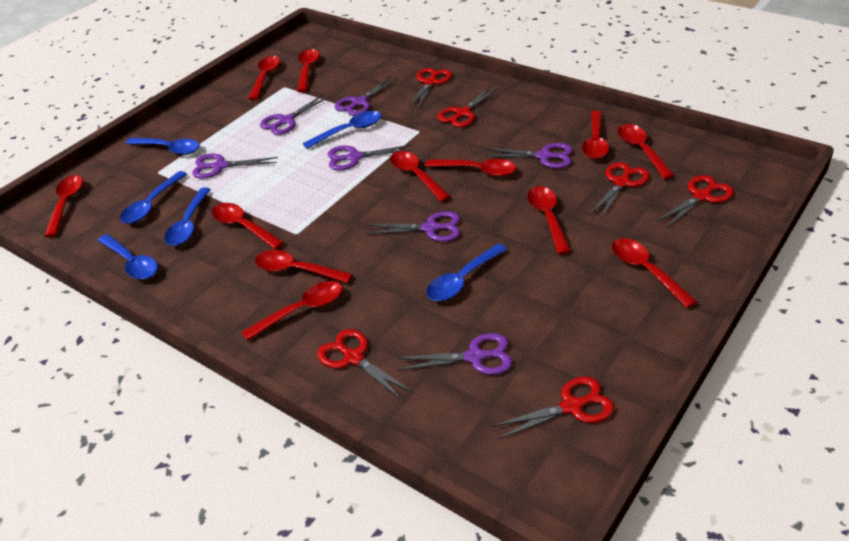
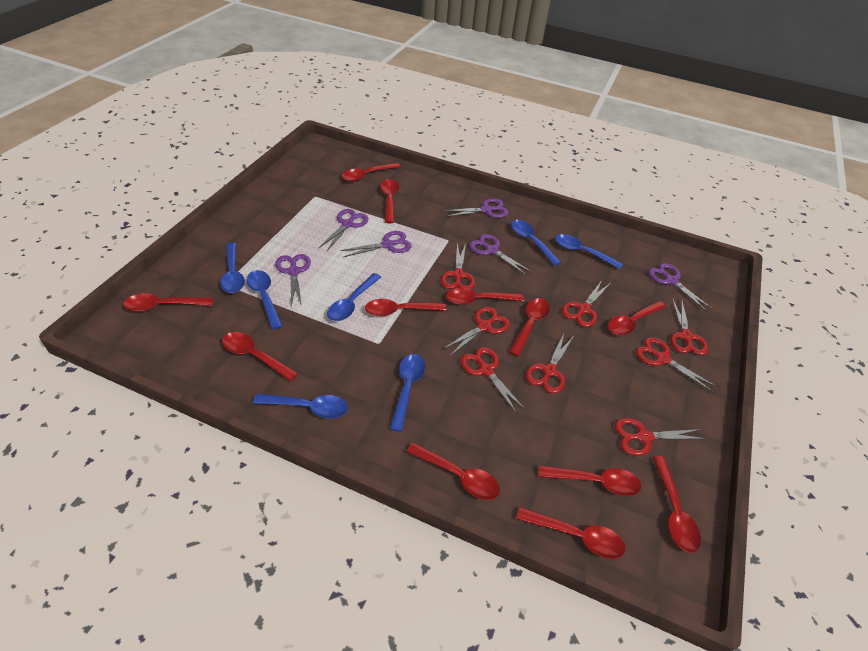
blue spoon: 6 -> 7
purple scissors: 7 -> 6
red scissors: 6 -> 8

